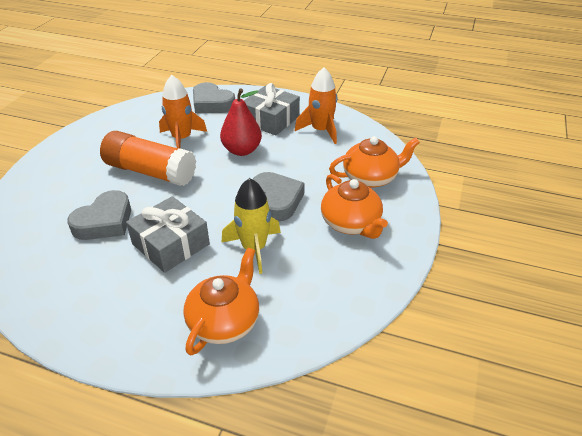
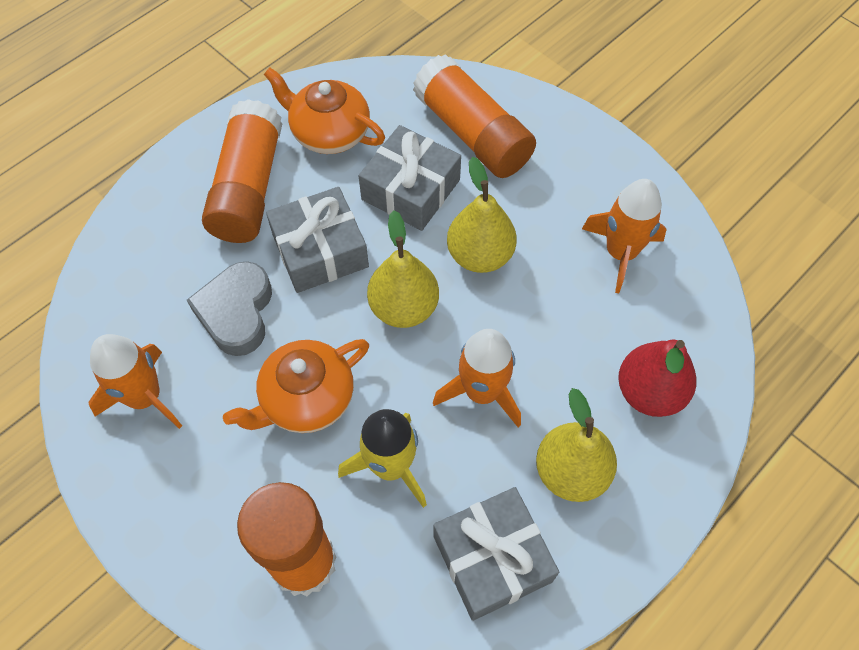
grey gift: 2 -> 3
grey heart: 3 -> 1
orange glue stick: 1 -> 3
orange rocket: 2 -> 3
orange teapot: 3 -> 2
yellow pear: 0 -> 3

